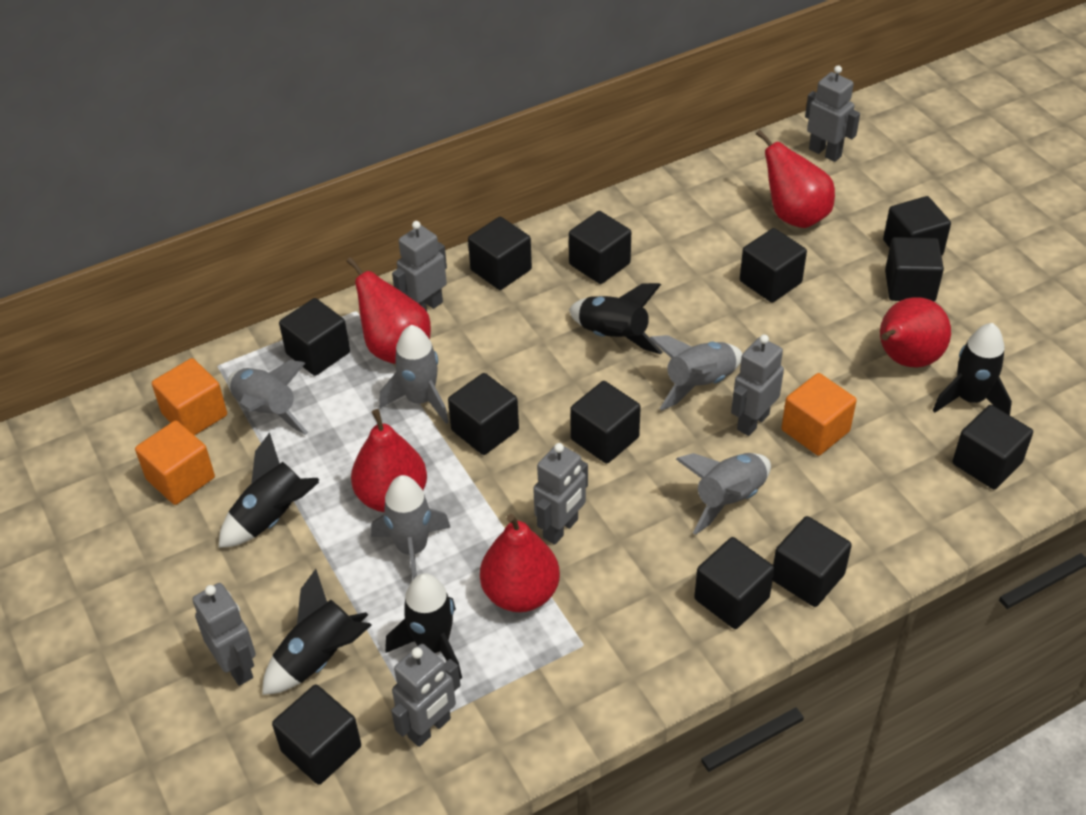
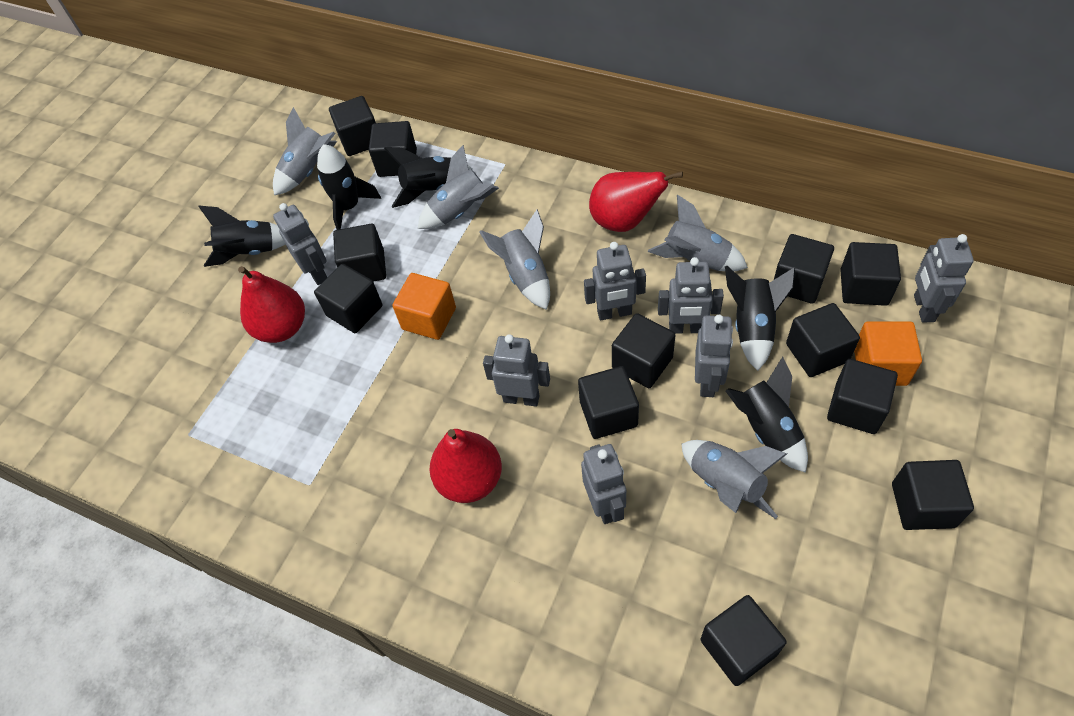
grey robot: 6 -> 7
orange cube: 3 -> 2
red pear: 5 -> 3

